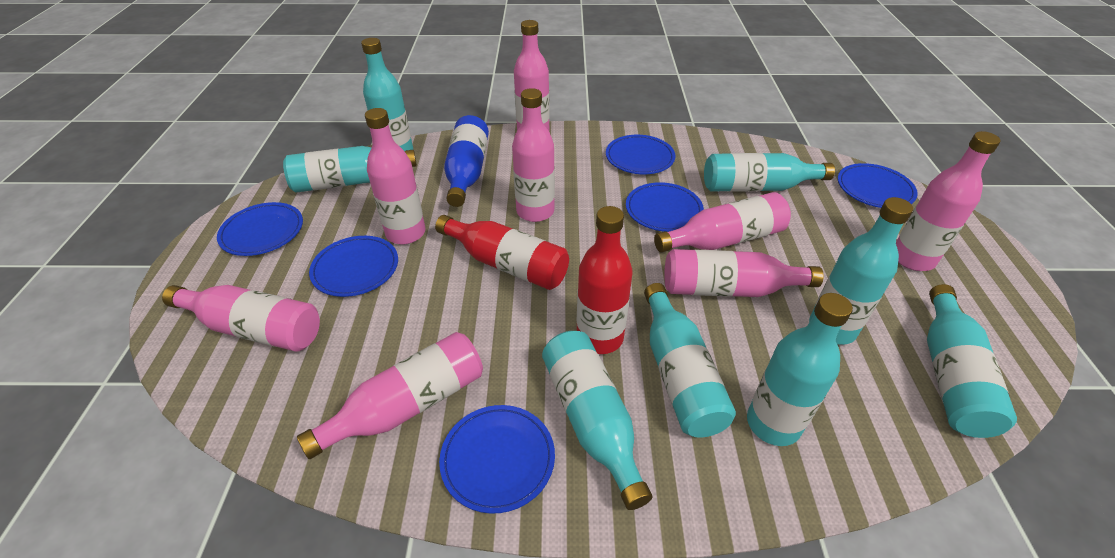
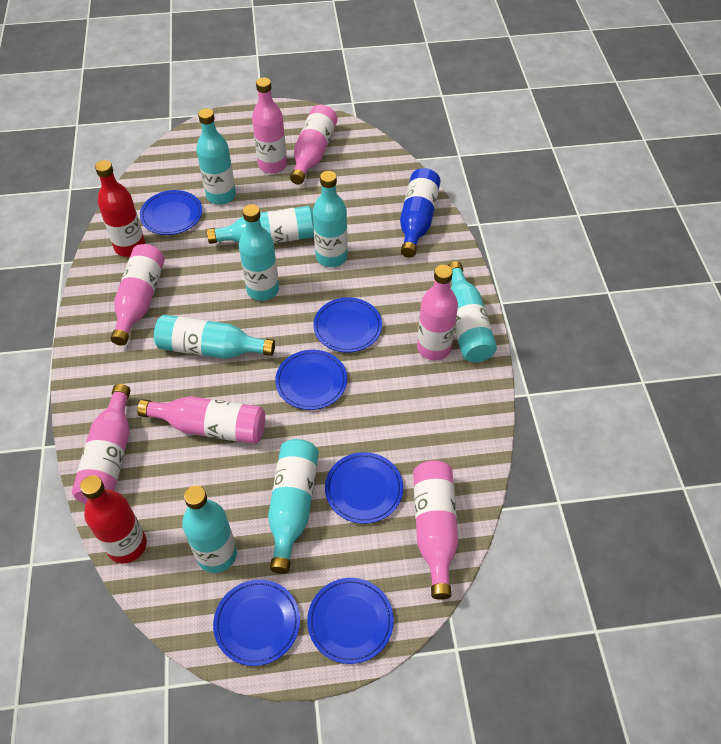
pink bottle: 8 -> 7

